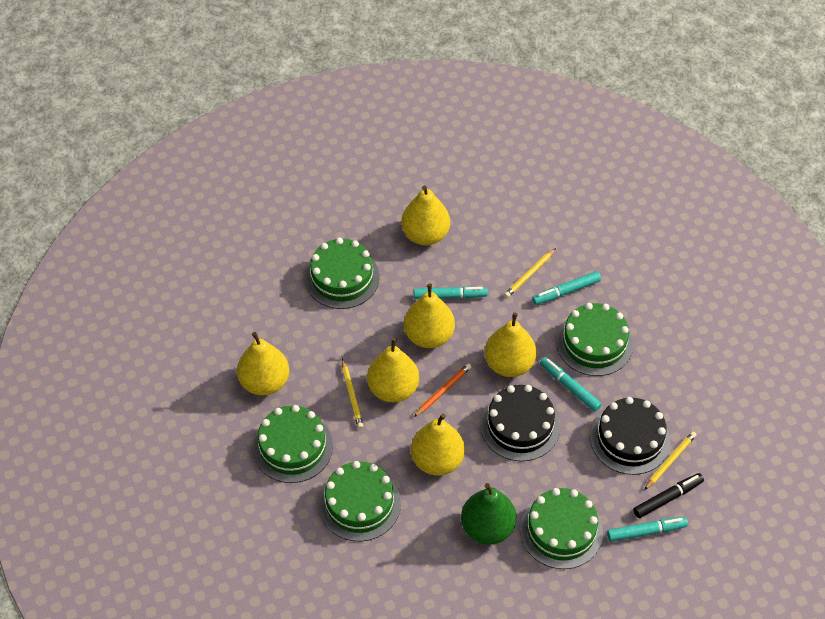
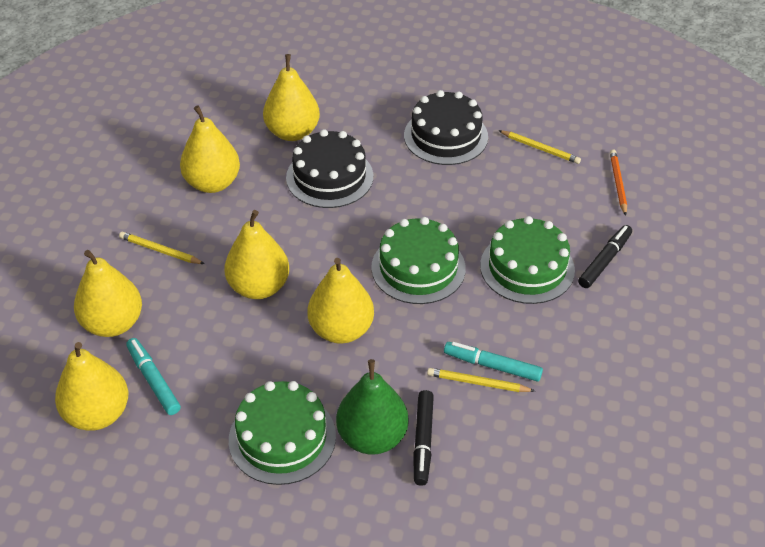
black marker: 1 -> 2
green cake: 5 -> 3
turquoise marker: 4 -> 2

